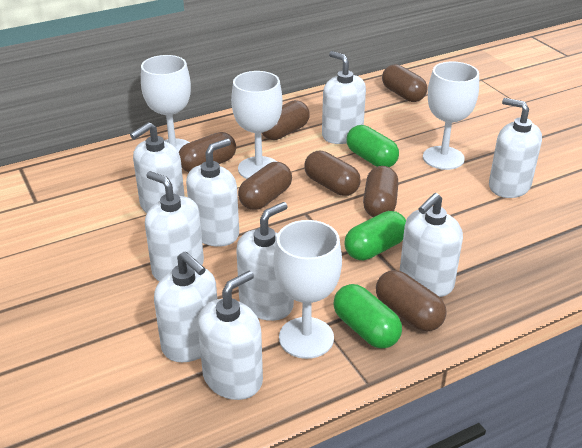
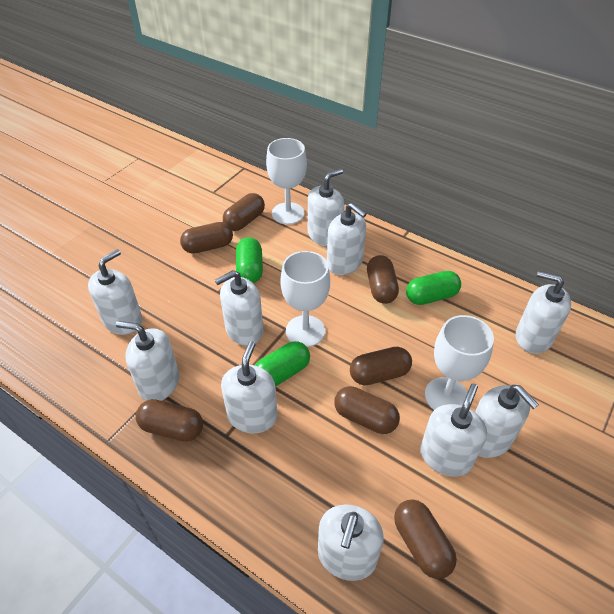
white goblet: 4 -> 3
white soap dispenser: 9 -> 10

